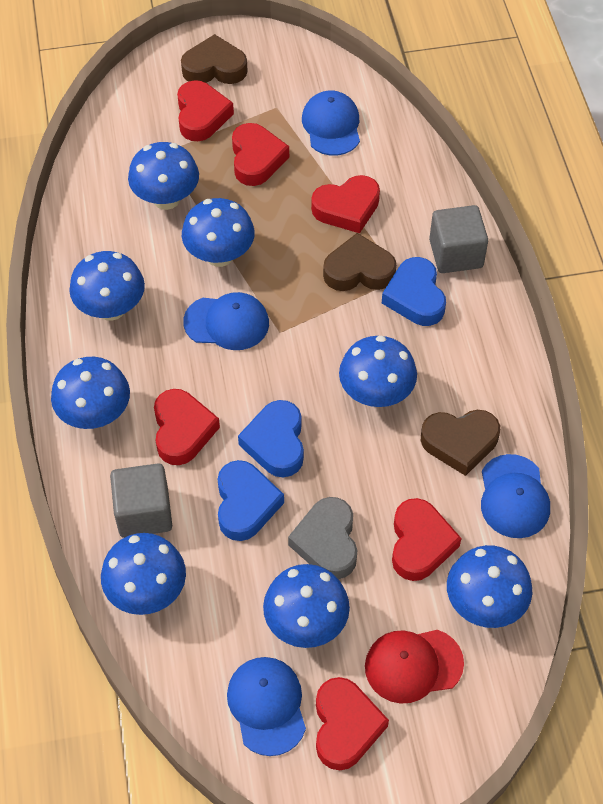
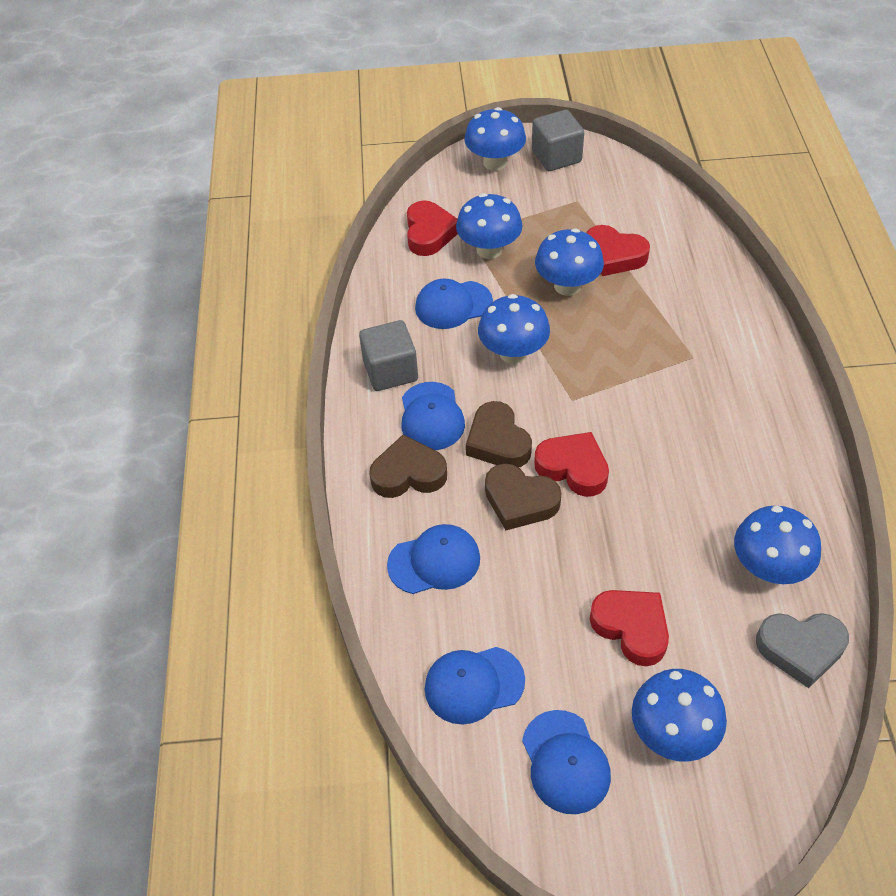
blue cap: 4 -> 5
blue heart: 3 -> 0
blue mushroom: 8 -> 6
red cap: 1 -> 0
red heart: 6 -> 4

